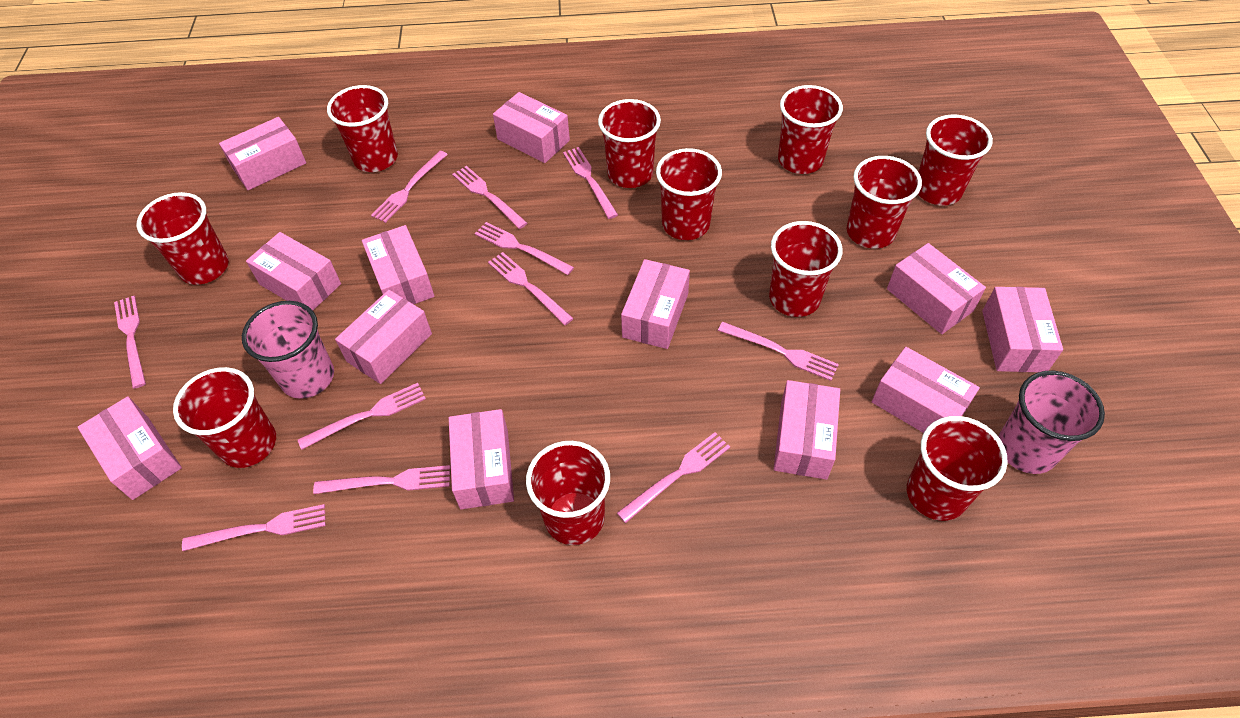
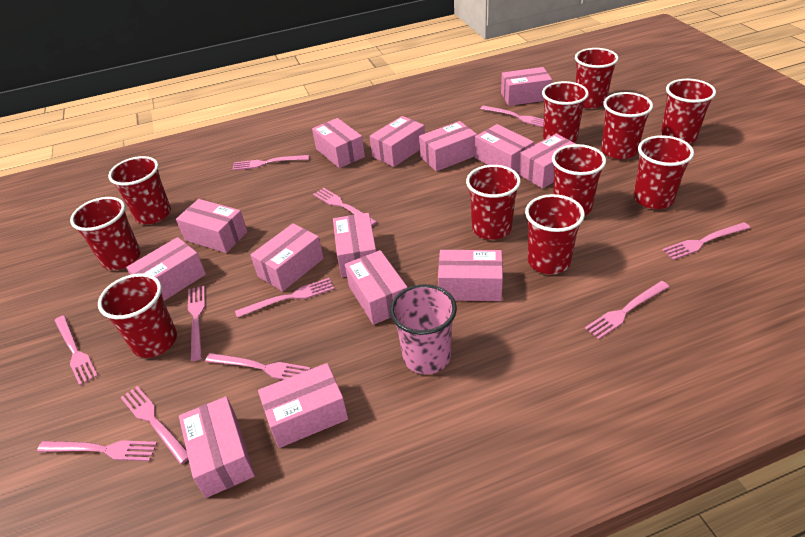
pink box: 12 -> 14
pink cup: 2 -> 1

